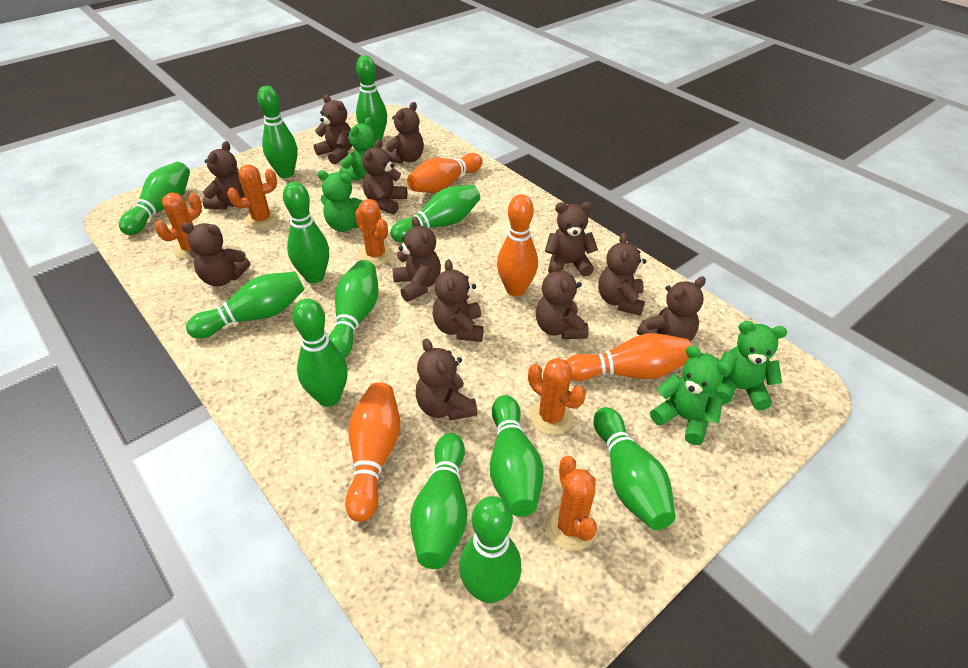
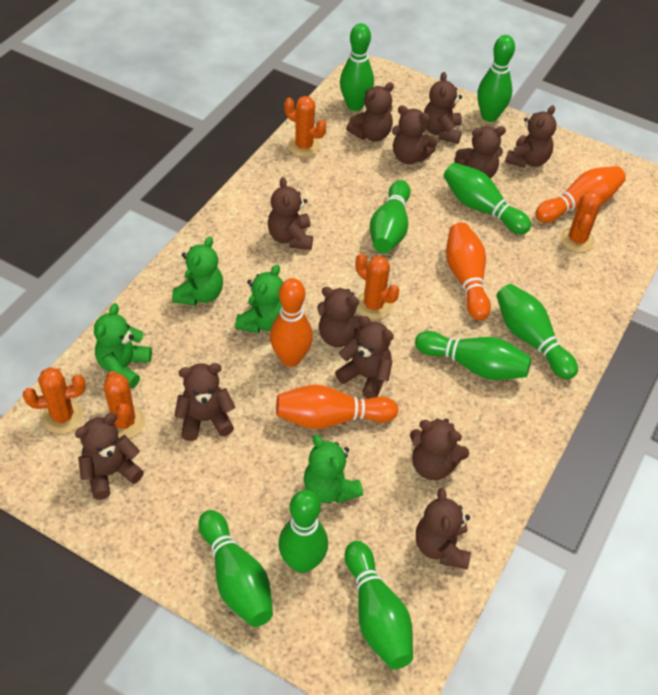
green bowling pin: 12 -> 9

